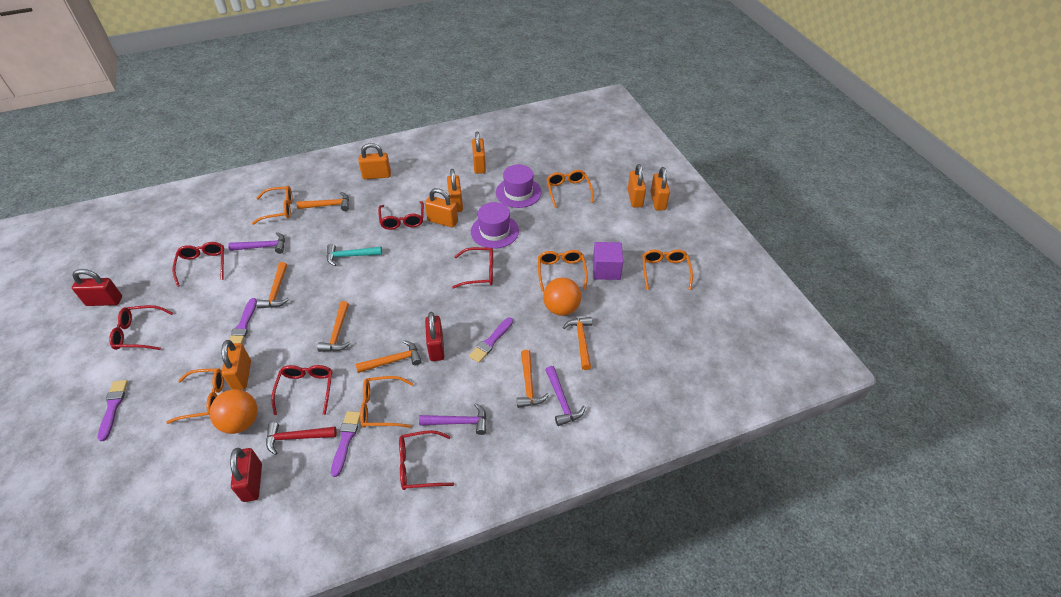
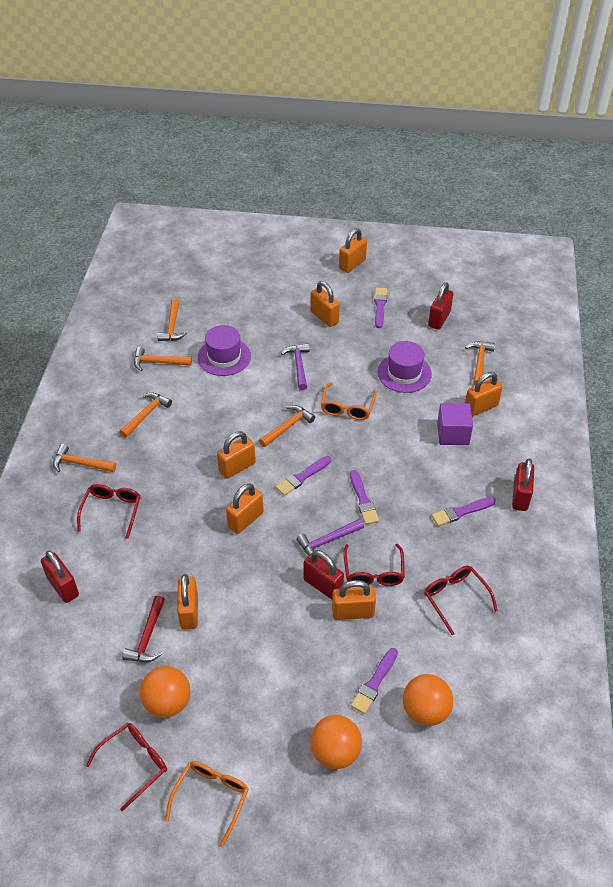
orange ball: 2 -> 3
orange glasses: 6 -> 2
purple brush: 4 -> 5
purple hammer: 3 -> 2
red glasses: 6 -> 4
red padlock: 3 -> 4
turquoise hammer: 1 -> 0

